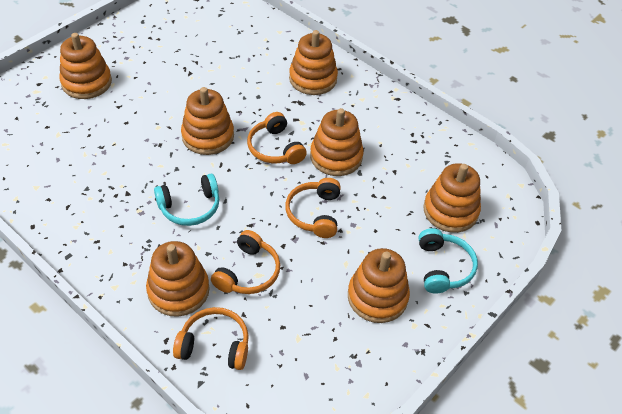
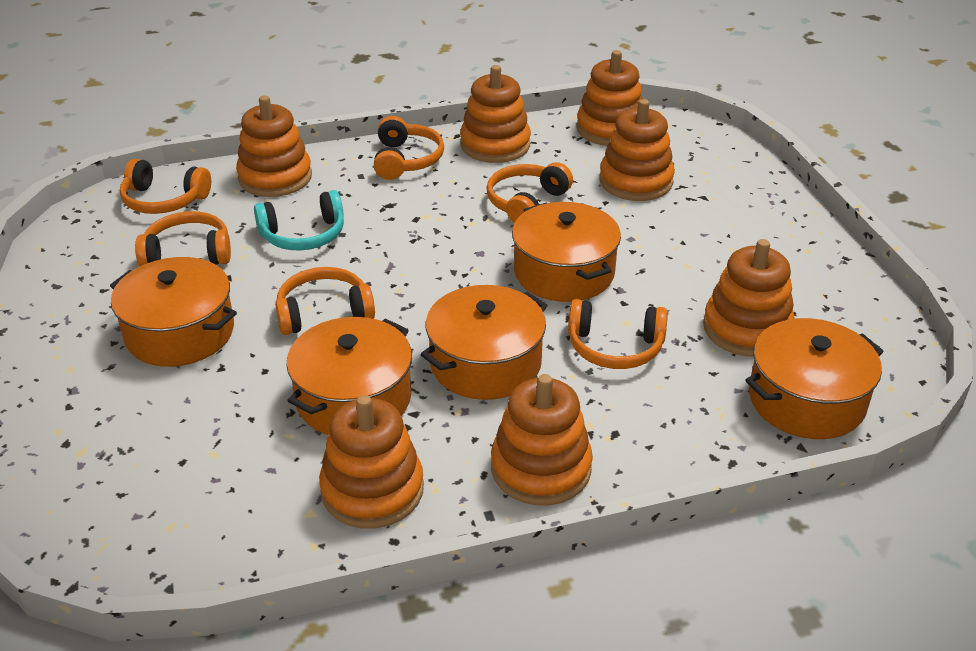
orange headphones: 4 -> 6
orange pot: 0 -> 5
turquoise headphones: 2 -> 1

